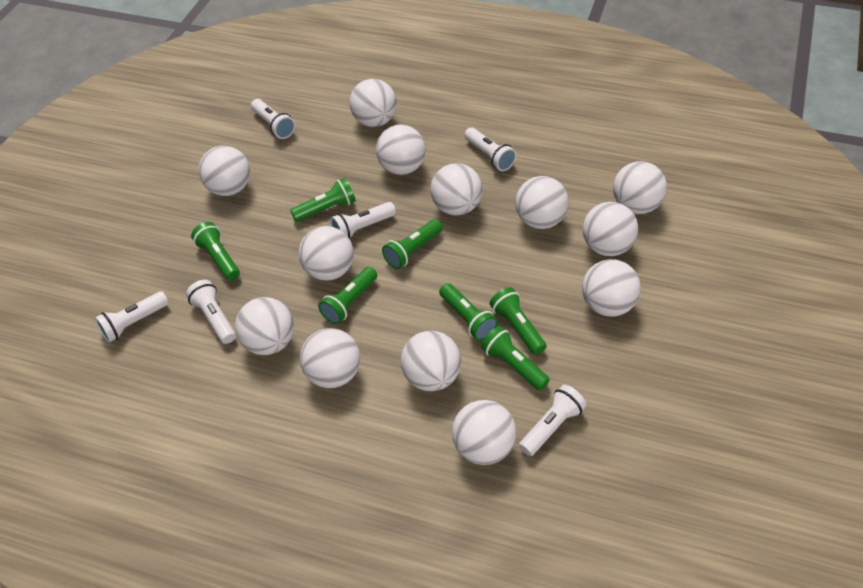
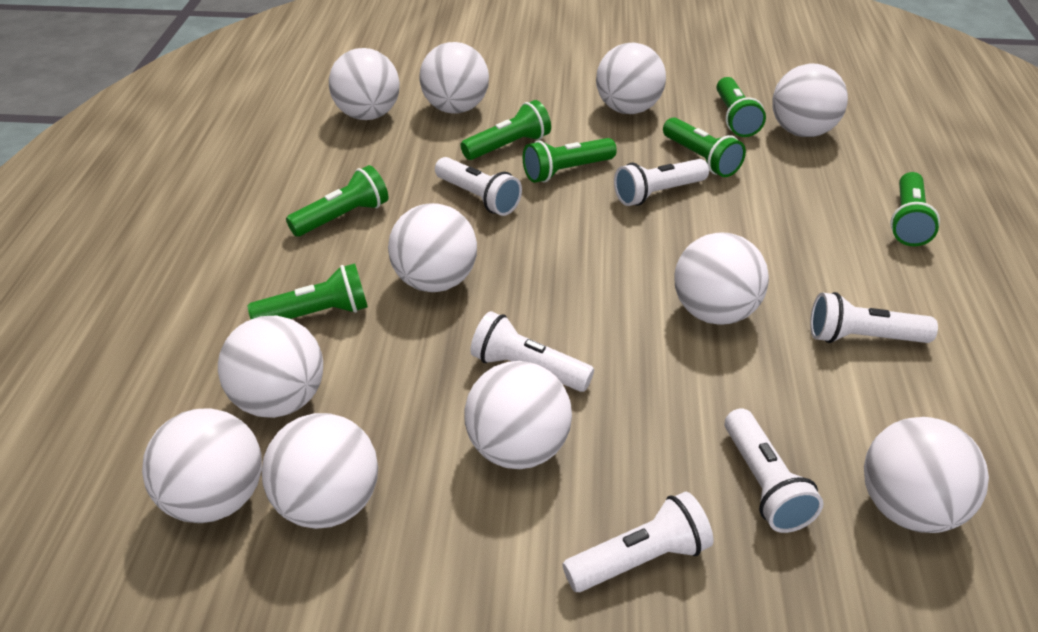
white ball: 13 -> 11

